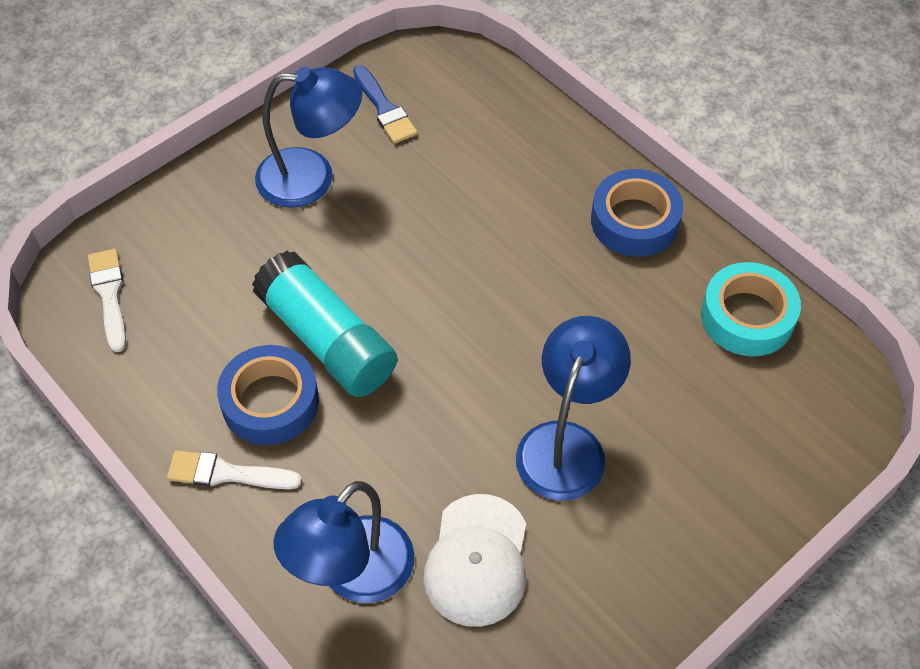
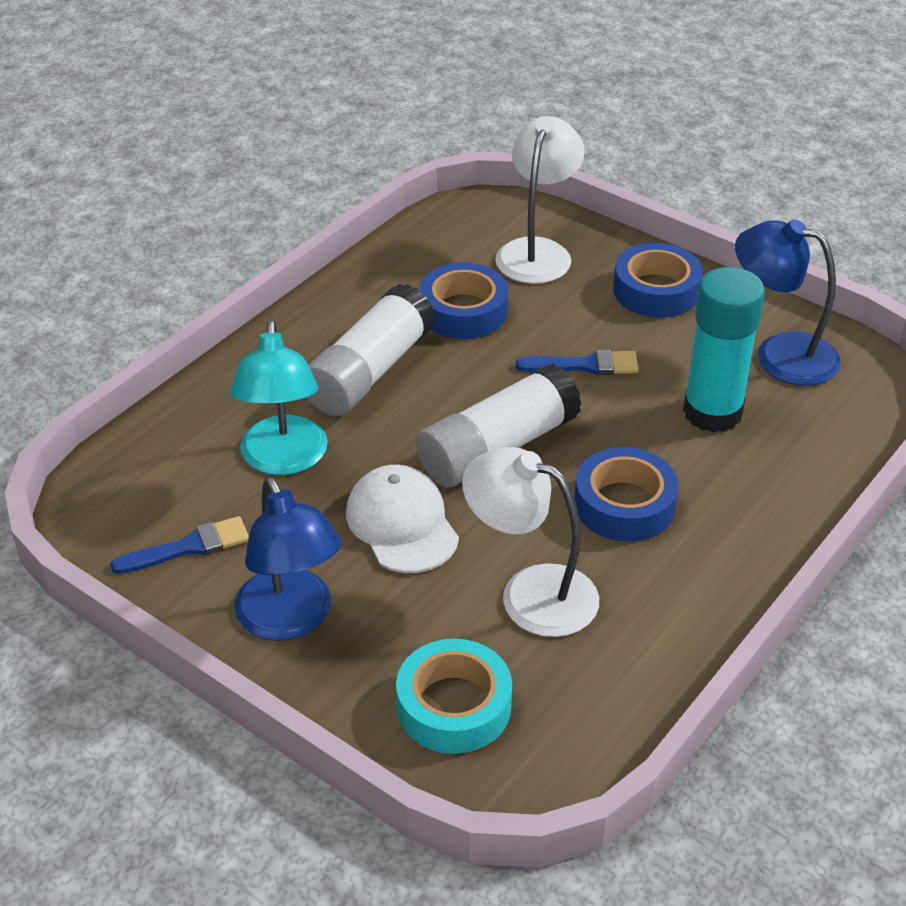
blue brush: 1 -> 2
blue lamp: 3 -> 2
blue tape: 2 -> 3
turquoise lamp: 0 -> 1
white brush: 2 -> 0
white glue stick: 0 -> 2
white lamp: 0 -> 2

